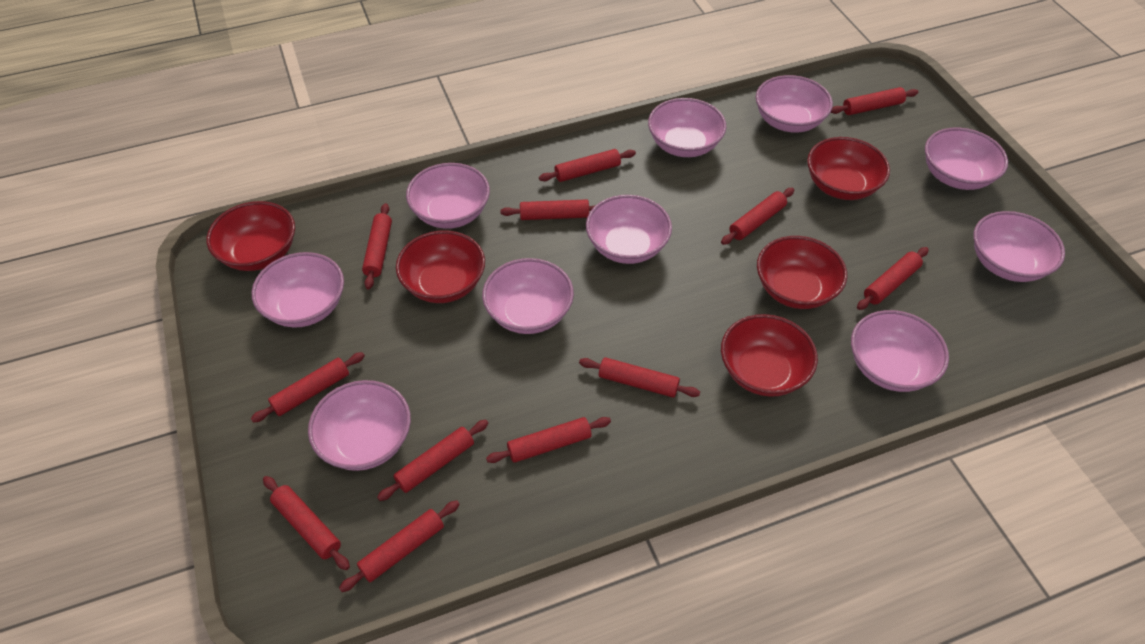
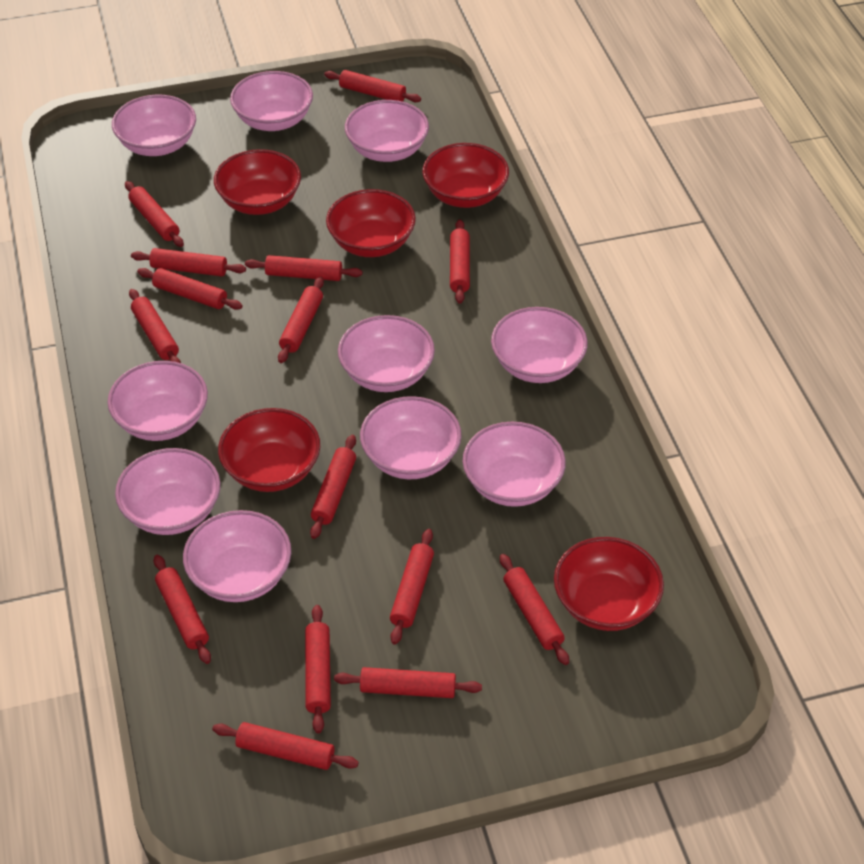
red rolling pin: 12 -> 15

